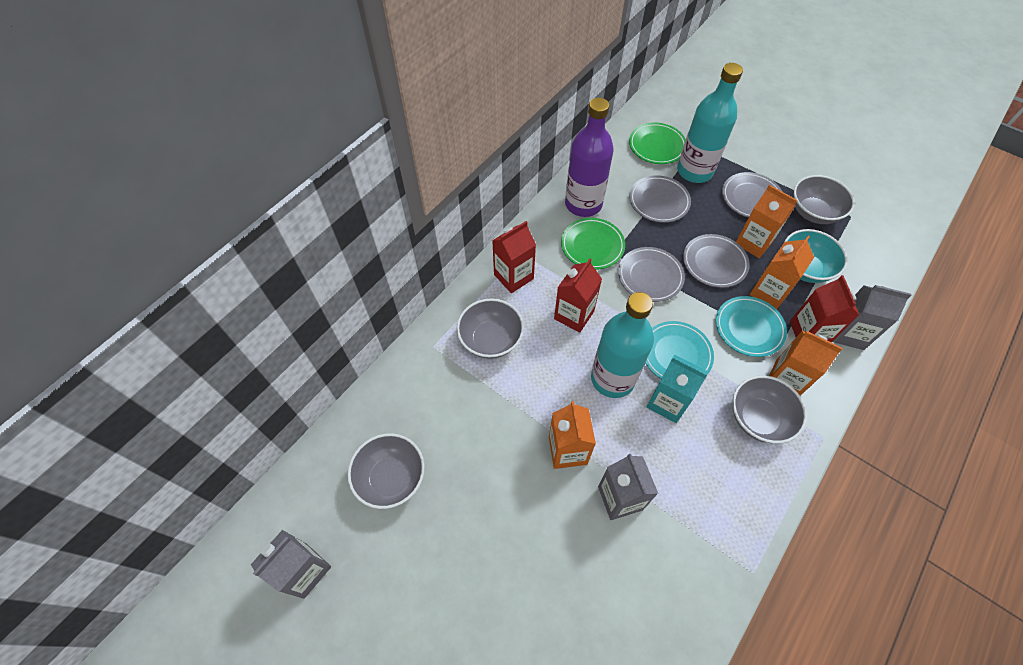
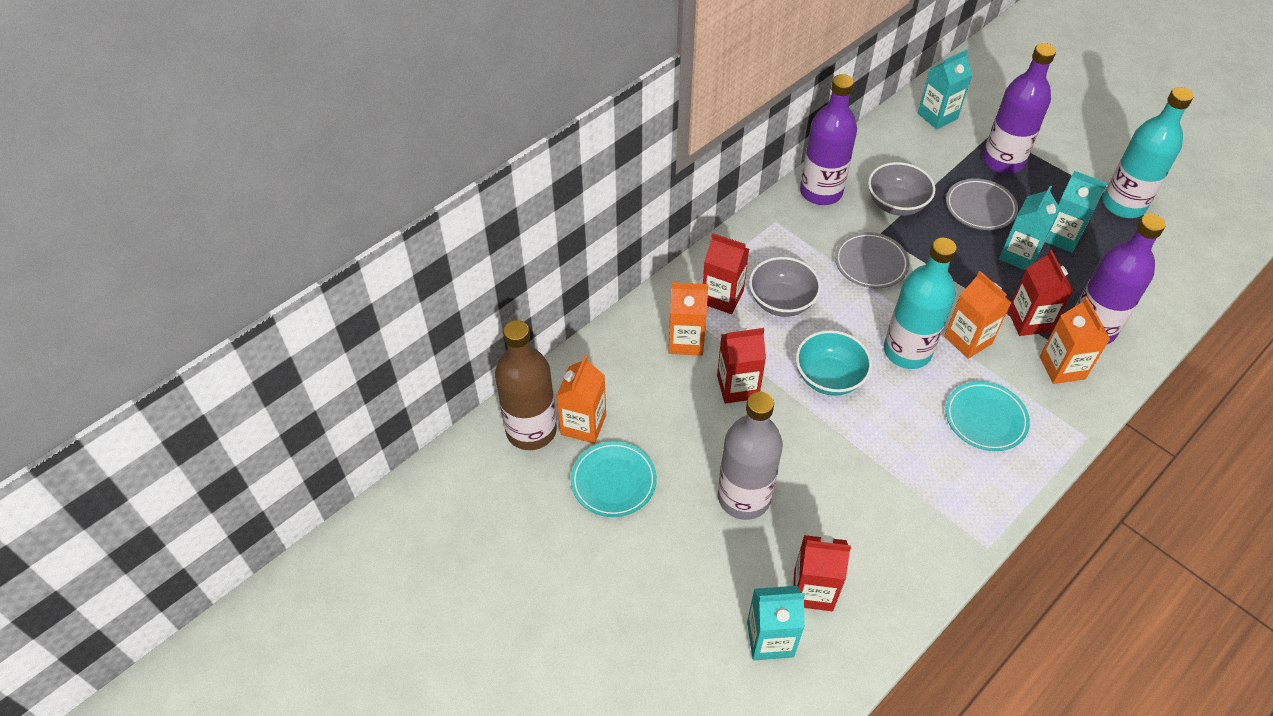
brown bottle: 0 -> 1
green plate: 2 -> 0
grey bottle: 0 -> 1
grey bowl: 4 -> 2
grey carton: 3 -> 0
grey plate: 4 -> 2
purple bottle: 1 -> 3
red carton: 3 -> 4
turquoise carton: 1 -> 4

